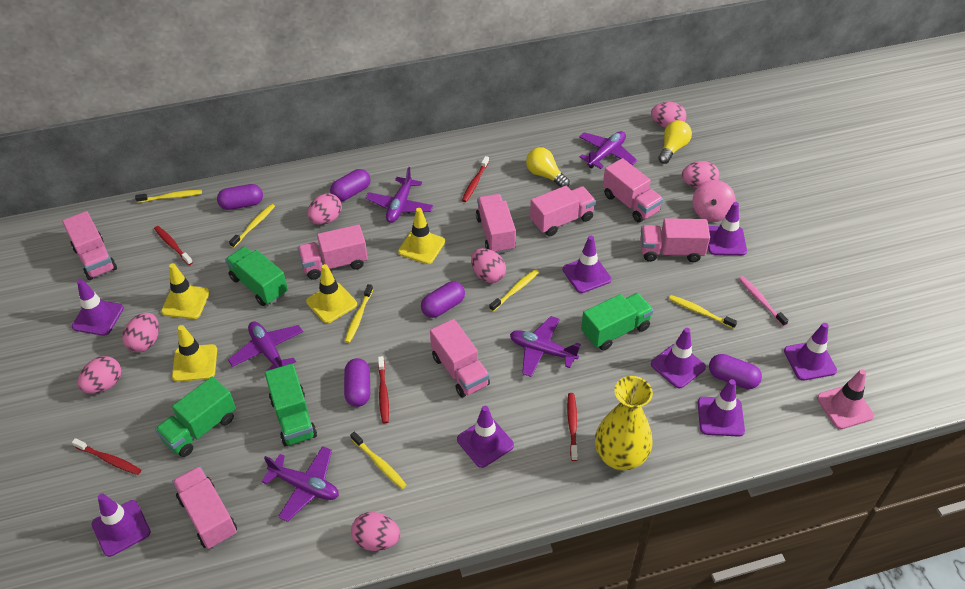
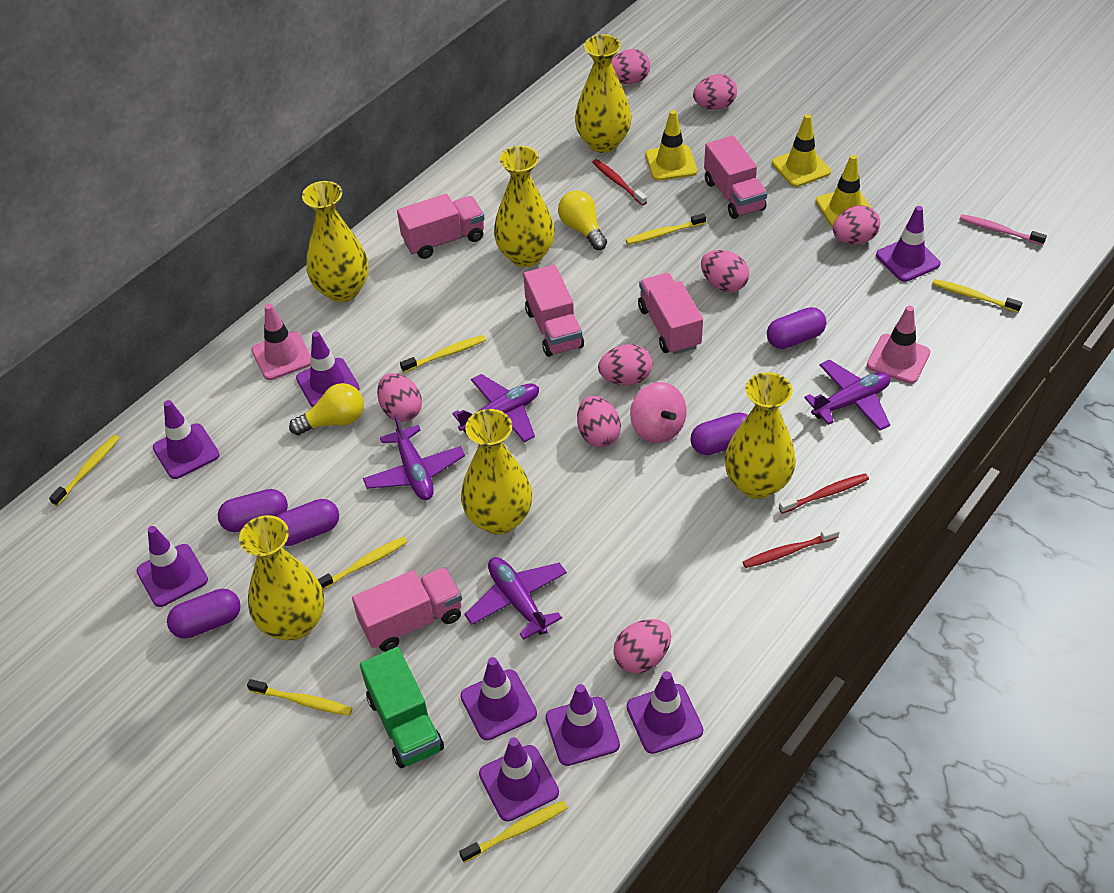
green truck: 4 -> 1
pink egg: 7 -> 8
pink traffic cone: 1 -> 2
pink truck: 8 -> 5
purple plane: 5 -> 4
red toothbrush: 5 -> 3
yellow toothbrush: 6 -> 7
yellow traffic cone: 4 -> 3
yellow vase: 1 -> 6

